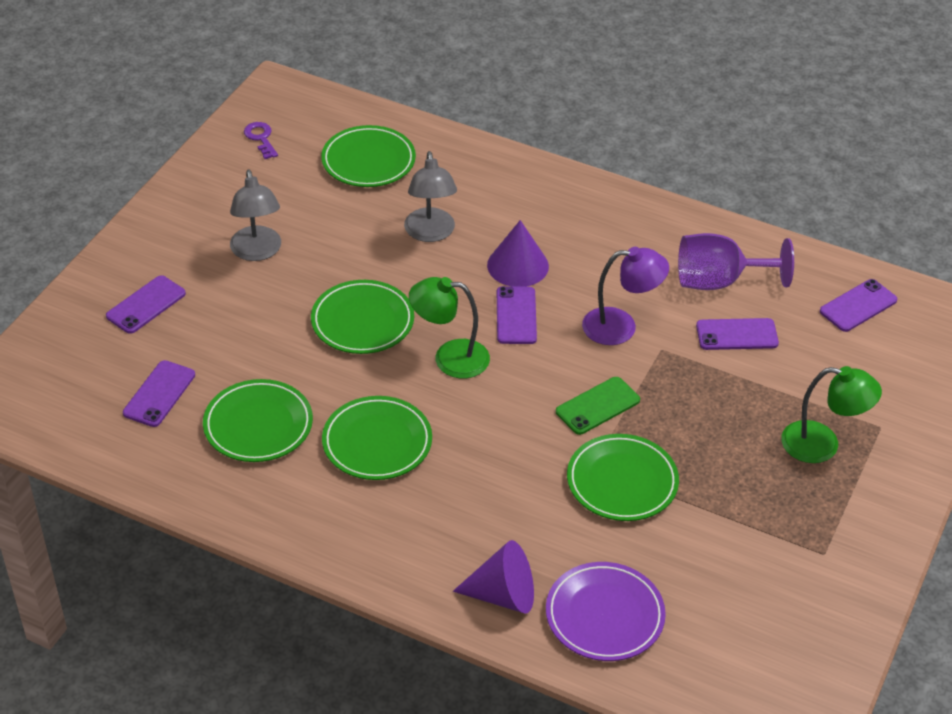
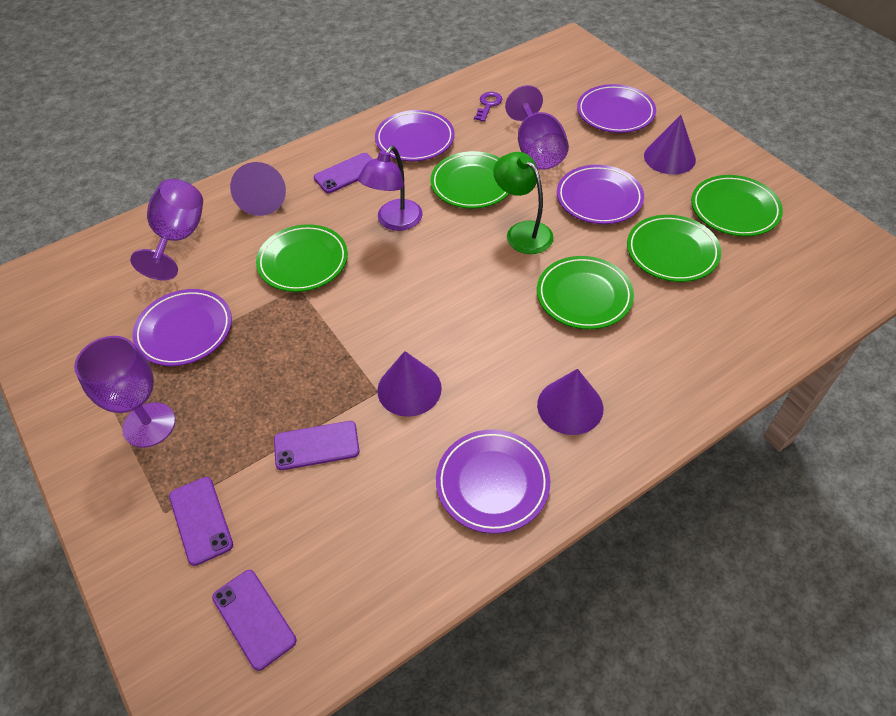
green lamp: 2 -> 1
green phone: 1 -> 0
grey lamp: 2 -> 0
purple cone: 2 -> 4
purple goblet: 1 -> 3
purple phone: 5 -> 4
purple plate: 1 -> 5

